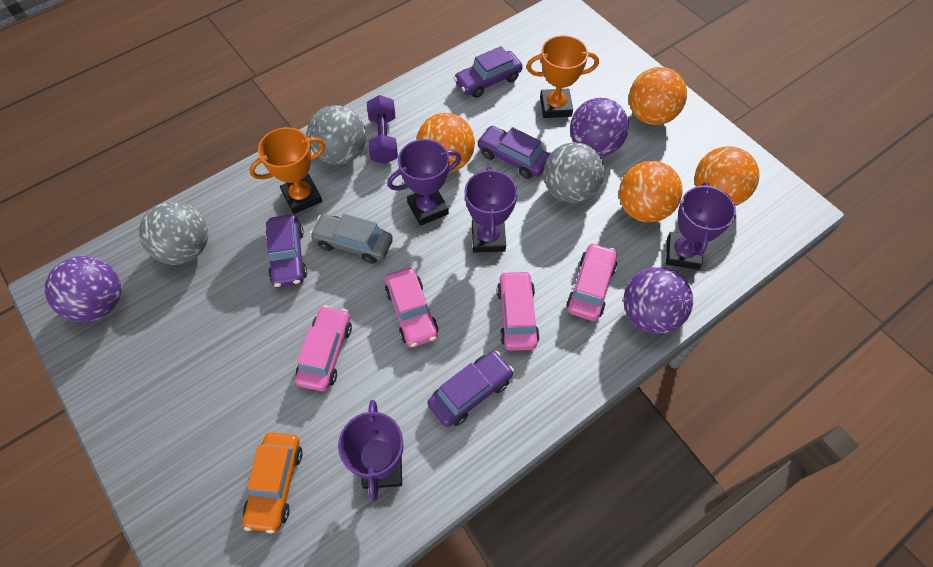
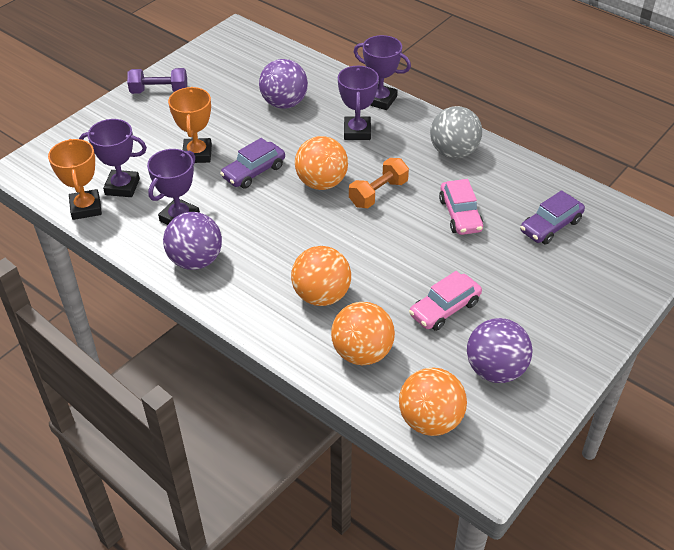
grey ball: 3 -> 1
grey car: 1 -> 0
orange car: 1 -> 0
orange dumbbell: 0 -> 1
pink car: 4 -> 2
purple car: 4 -> 2

